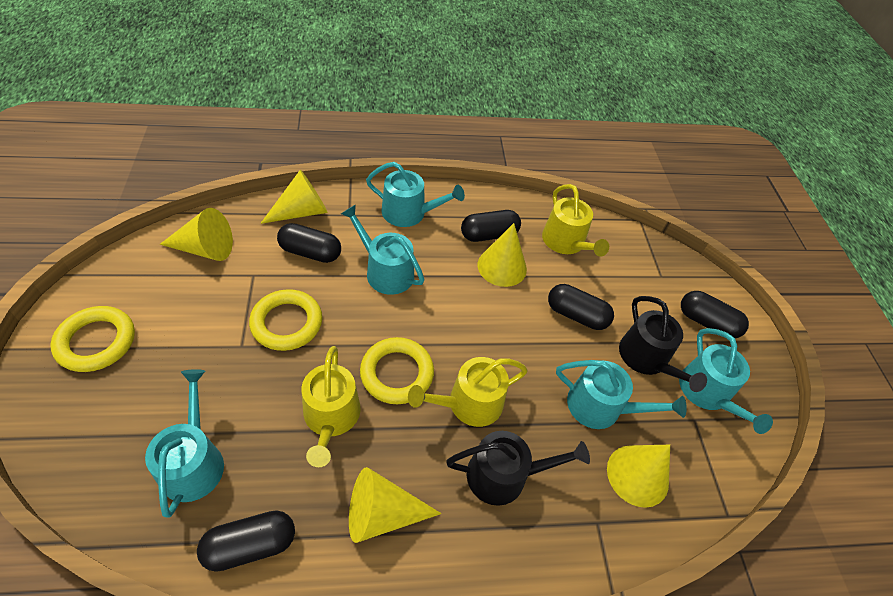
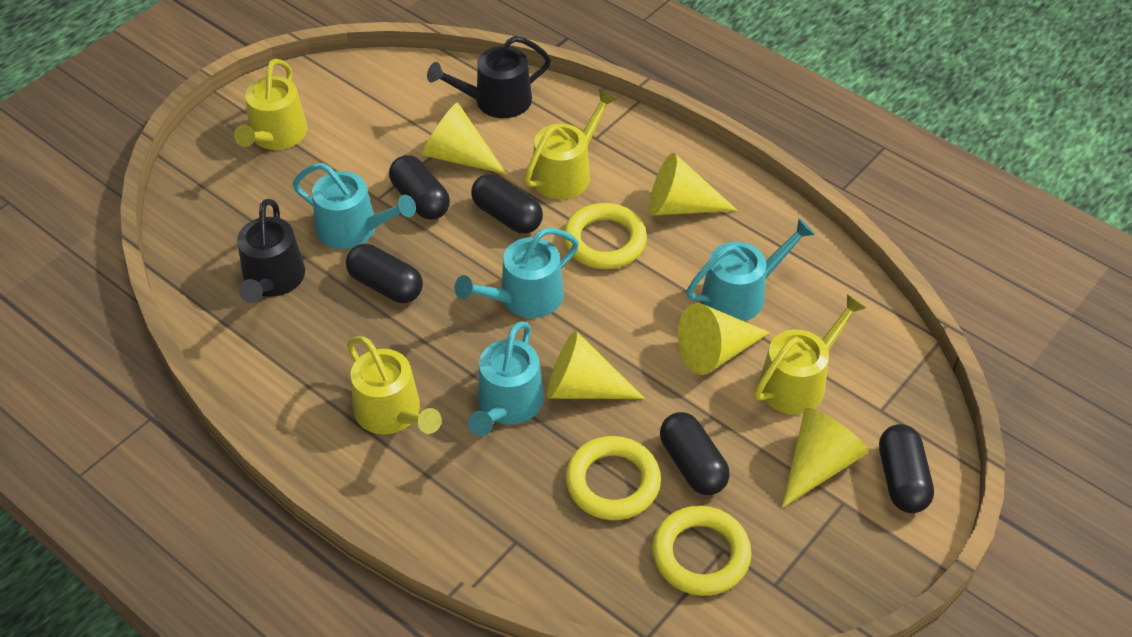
turquoise watering can: 5 -> 4
yellow watering can: 3 -> 4

